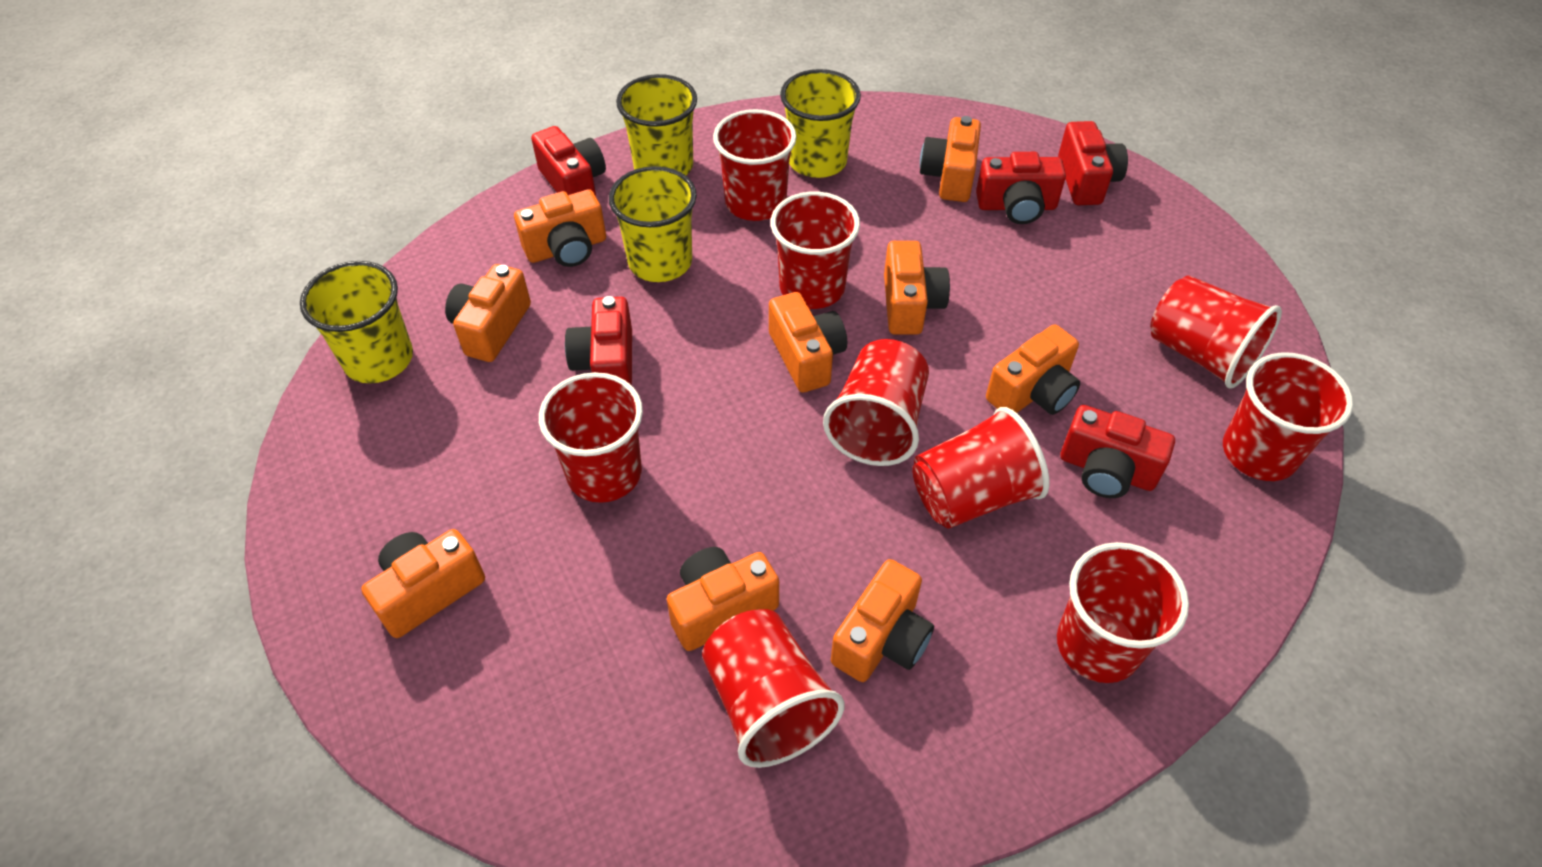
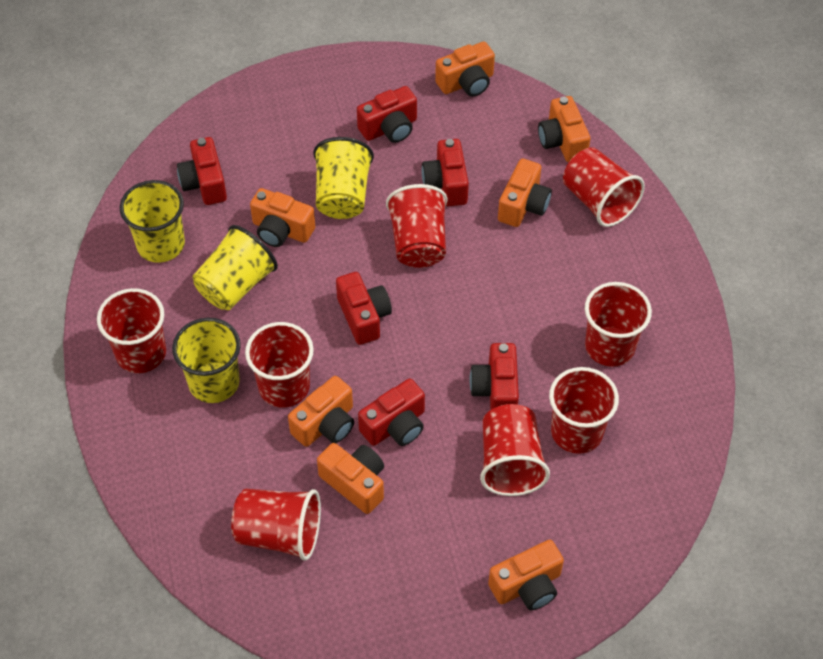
orange camera: 9 -> 7
red camera: 5 -> 6
red cup: 9 -> 8

